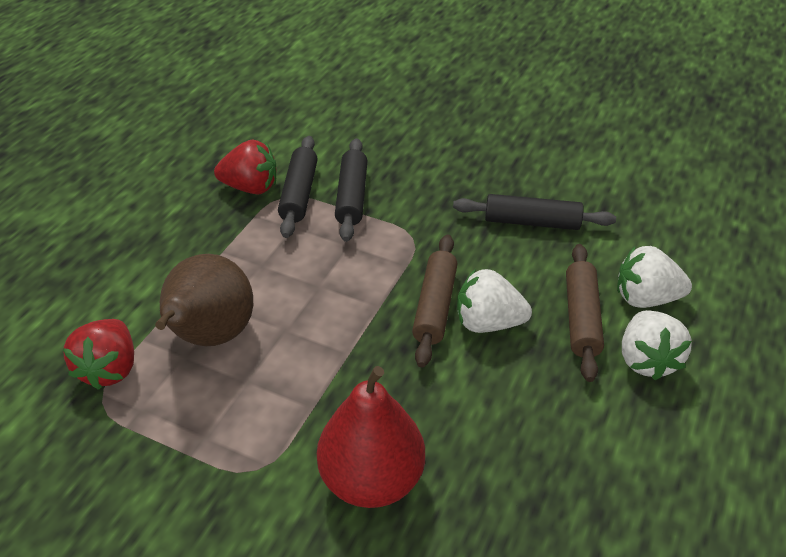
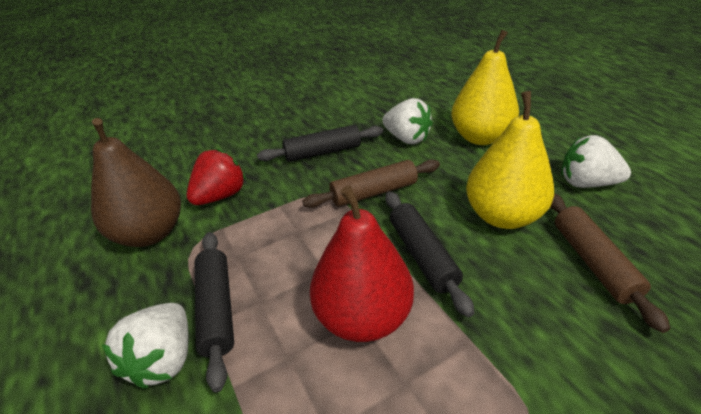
red strawberry: 2 -> 1
yellow pear: 0 -> 2

